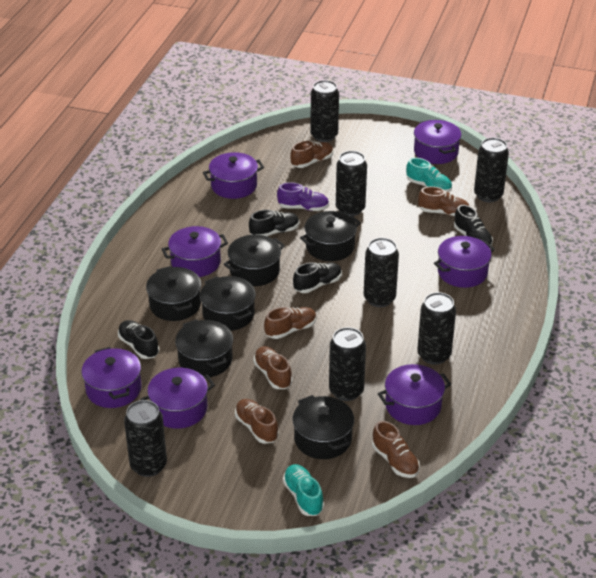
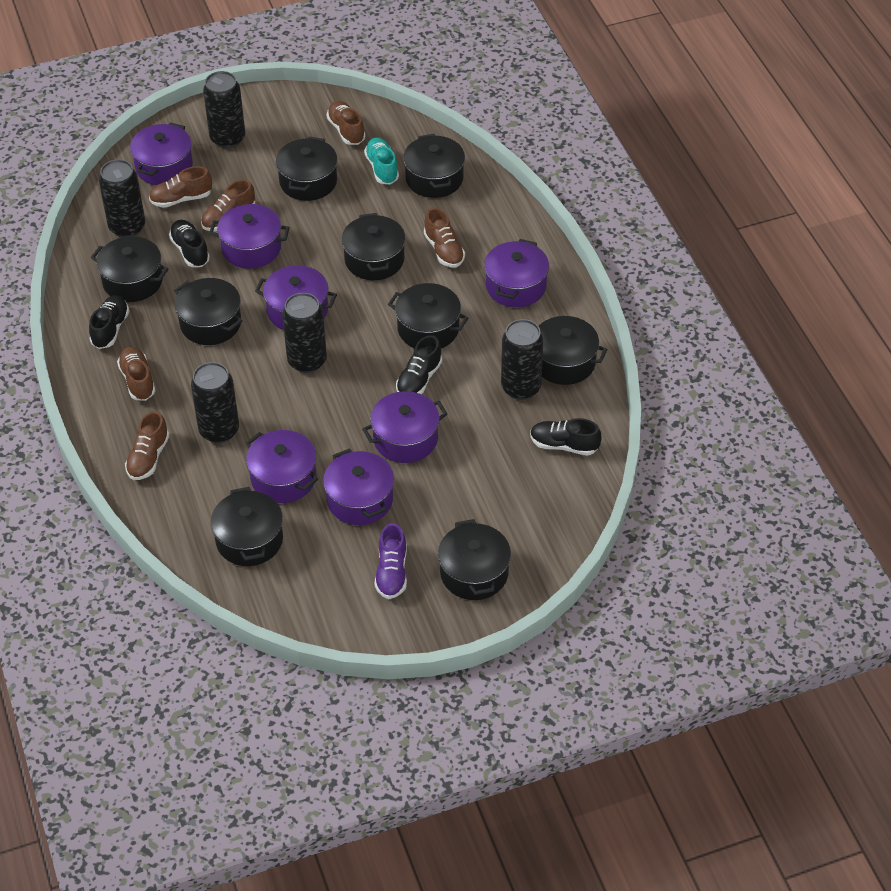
black can: 7 -> 5
black pot: 6 -> 9
turquoise shoe: 2 -> 1

